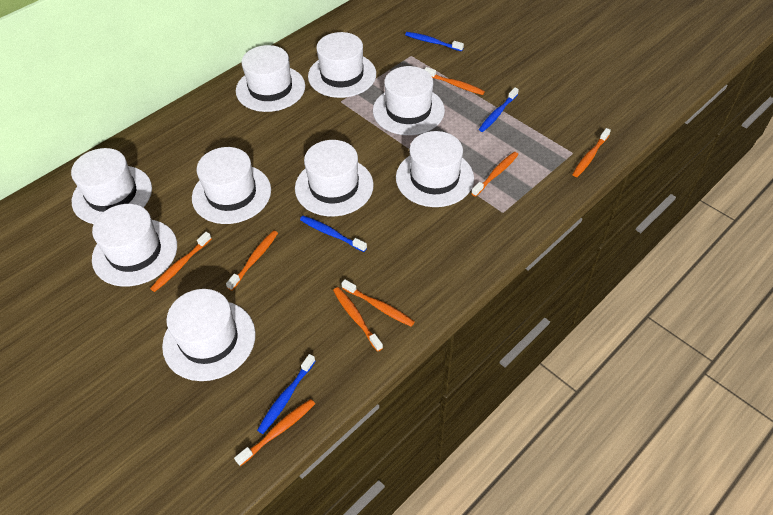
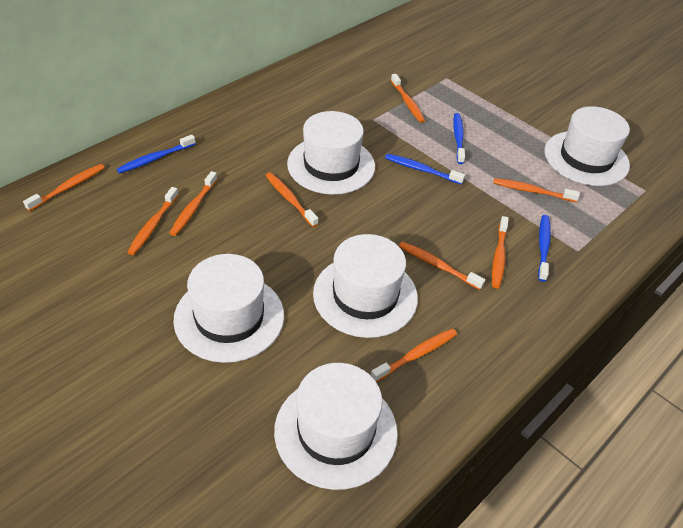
orange toothbrush: 8 -> 9
white hat: 9 -> 5

